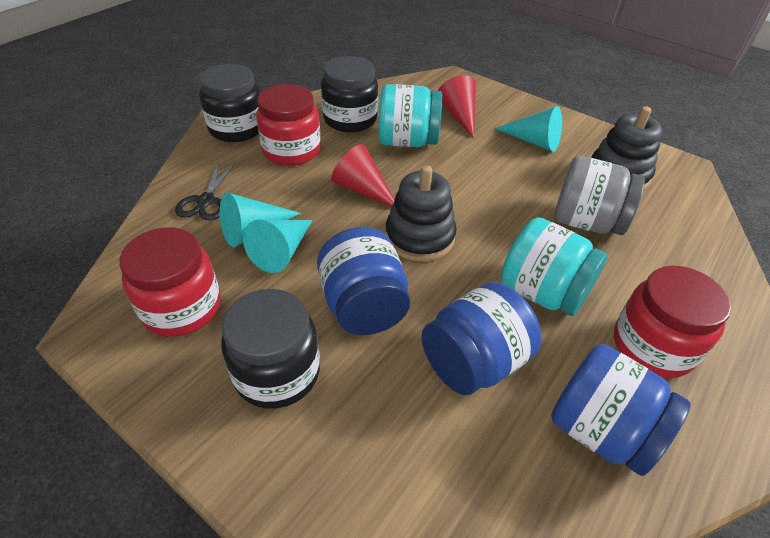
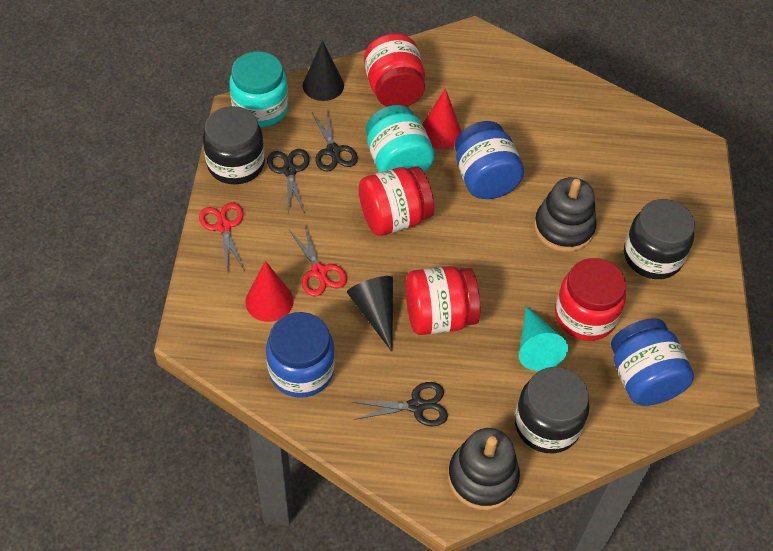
black cone: 0 -> 2
black scissors: 1 -> 3
grey jar: 1 -> 0
red jar: 3 -> 4
red scissors: 0 -> 2
turquoise cone: 3 -> 1

